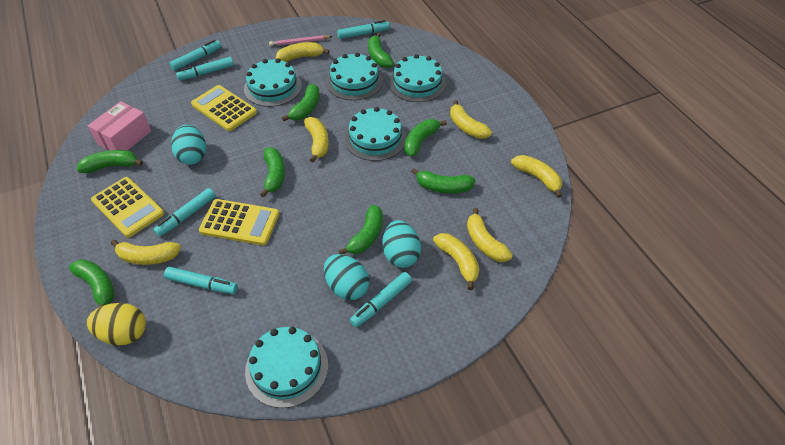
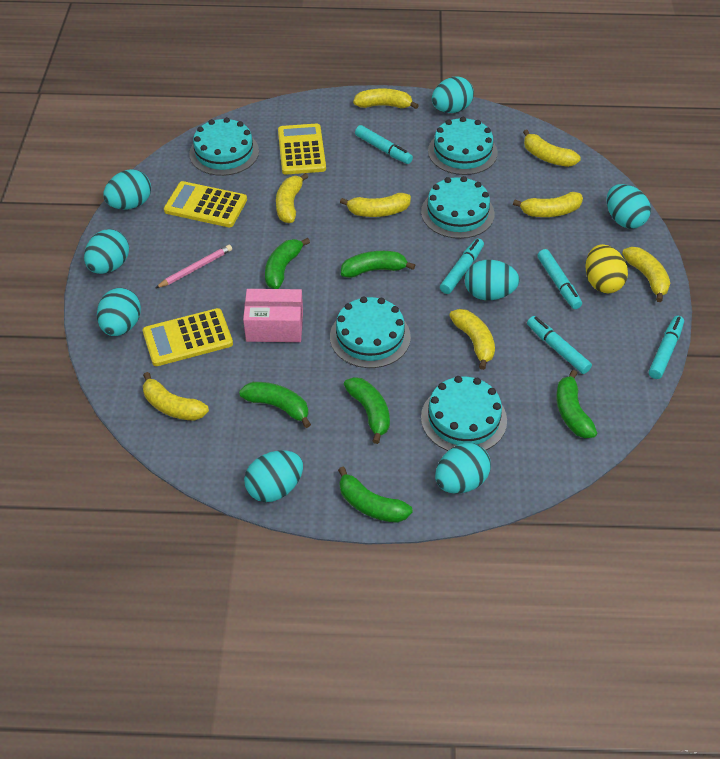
green banana: 8 -> 6
turquoise egg: 3 -> 8
turquoise marker: 6 -> 5
yellow banana: 7 -> 8

